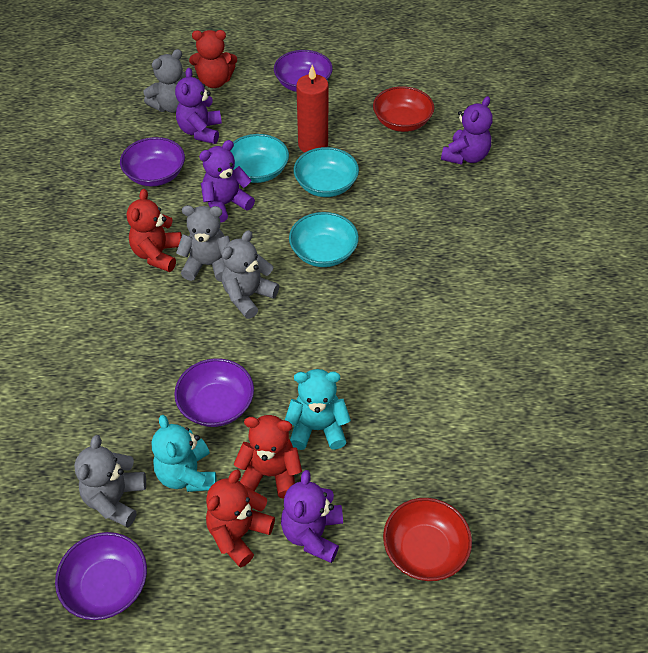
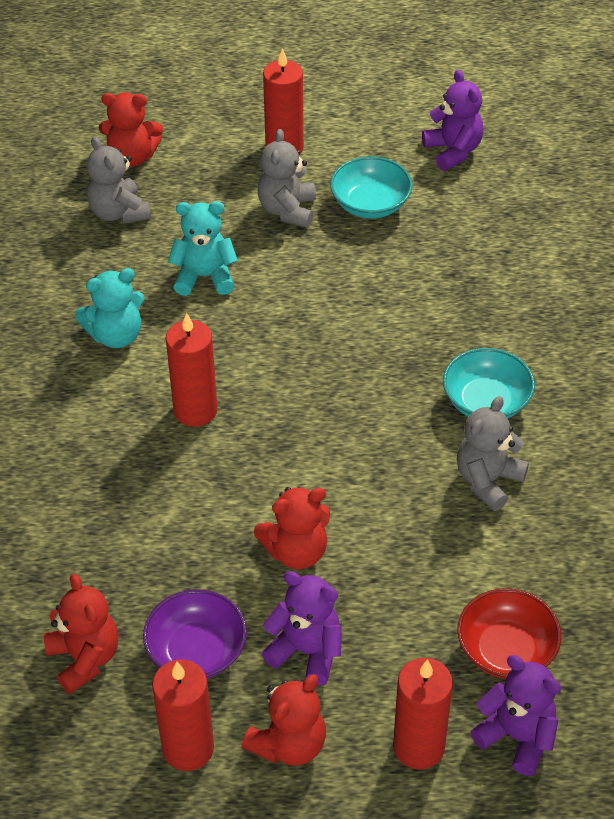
grey teddy bear: 4 -> 3
purple bowl: 4 -> 1
purple teddy bear: 4 -> 3
red bowl: 2 -> 1
red candle: 1 -> 4
turquoise bowl: 3 -> 2

